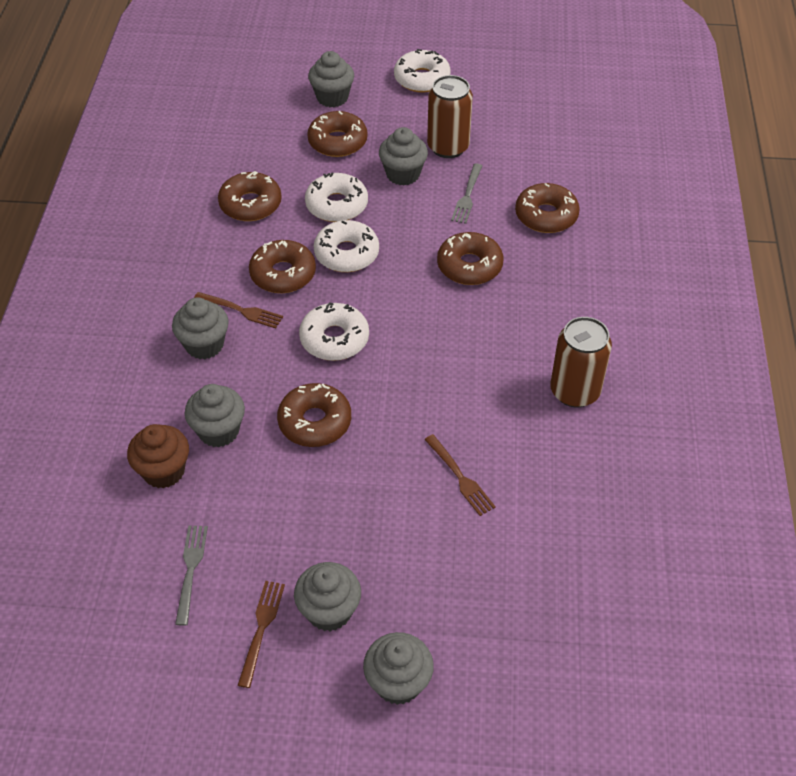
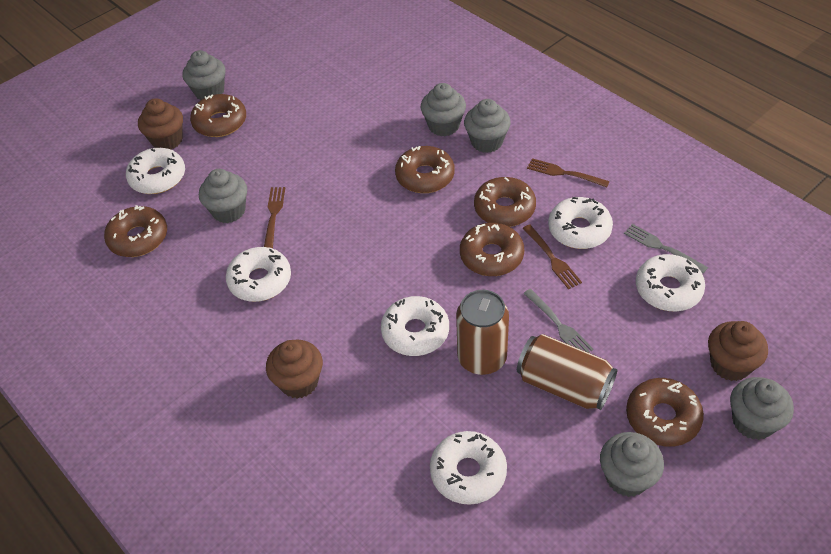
brown cupcake: 1 -> 3
white donut: 4 -> 6

